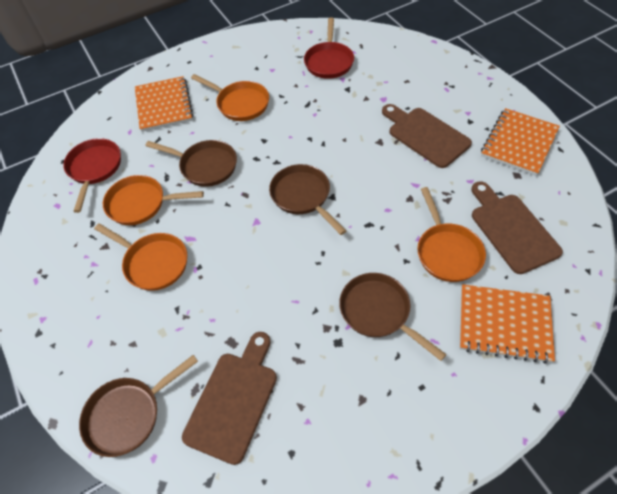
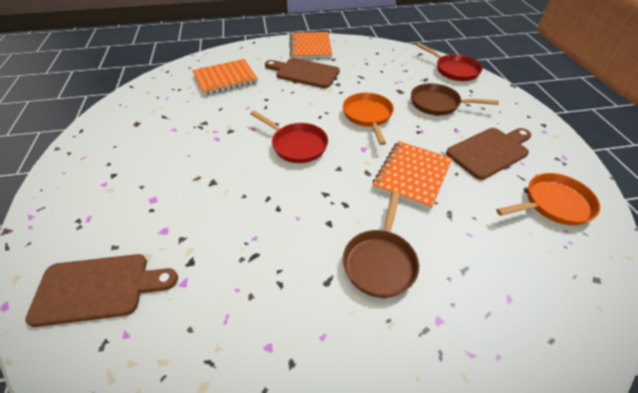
brown pan: 4 -> 2
orange pan: 4 -> 2

